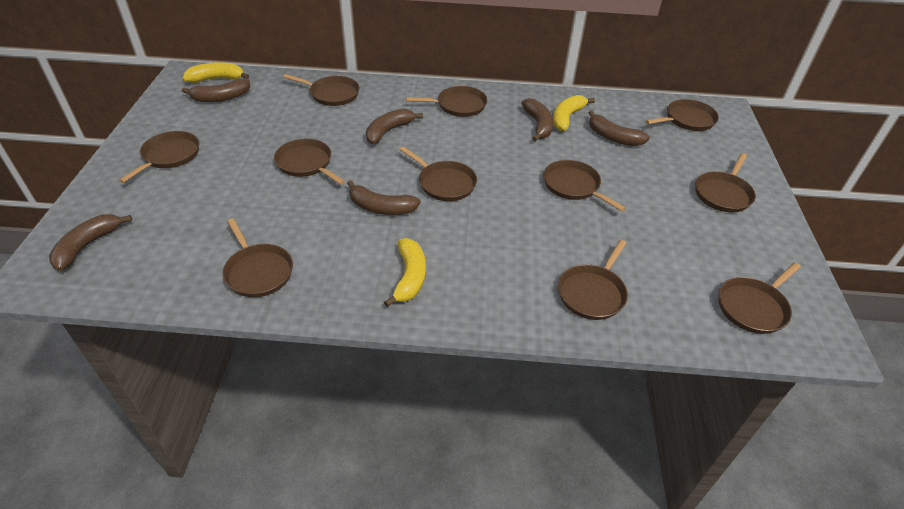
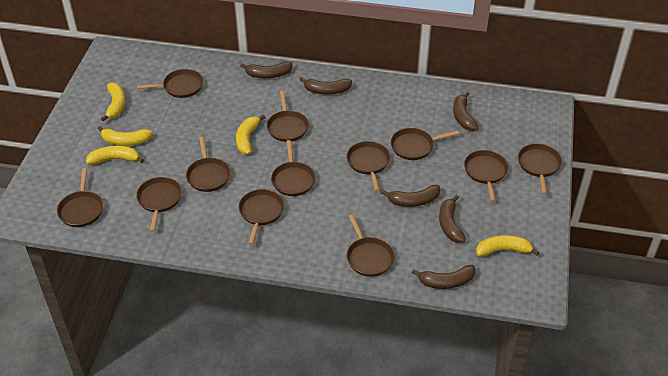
brown pan: 11 -> 12
yellow banana: 3 -> 5

